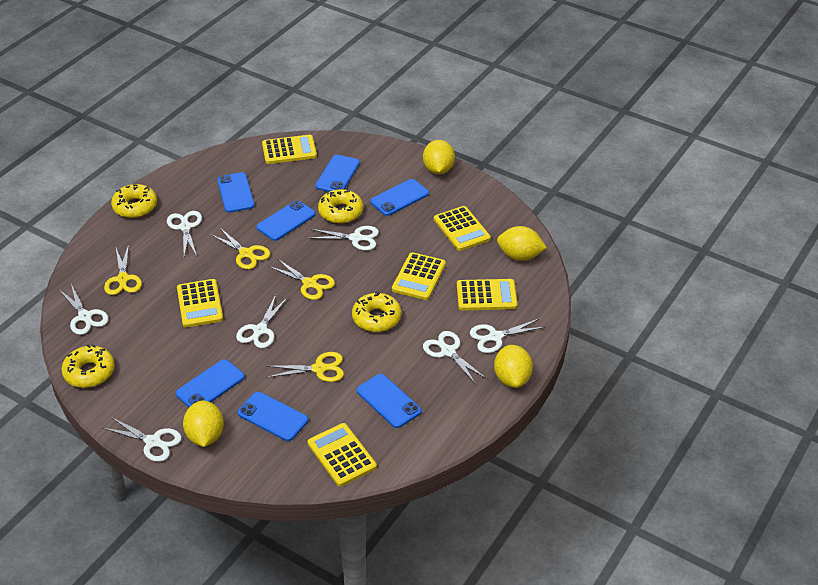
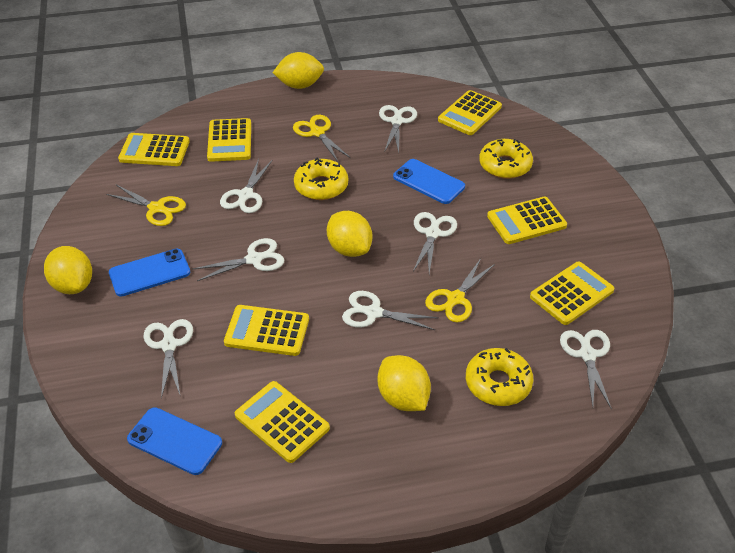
blue phone: 7 -> 3
yellow calculator: 6 -> 7
yellow donut: 4 -> 3
yellow scissors: 4 -> 3

